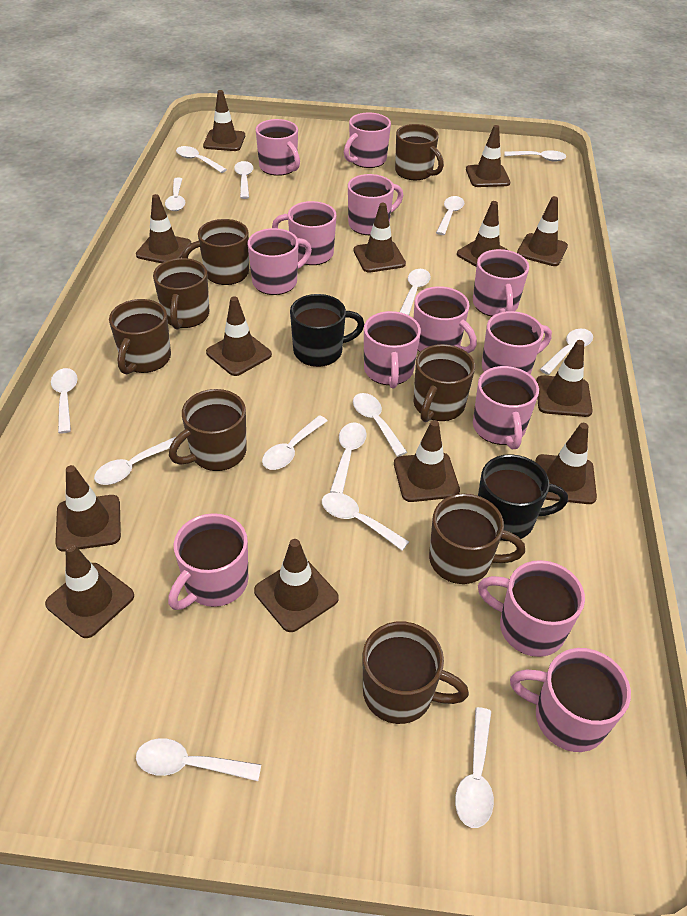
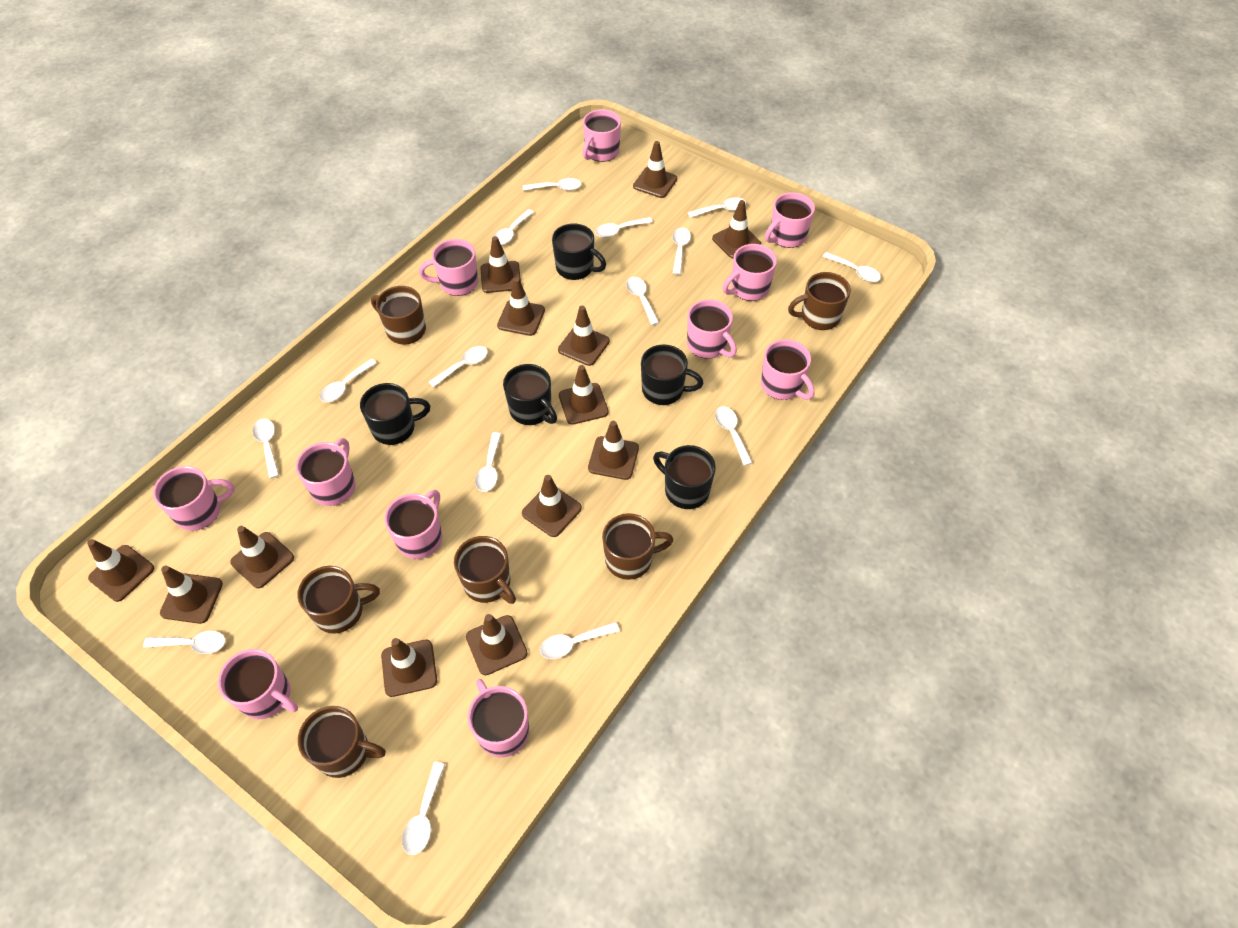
black mug: 2 -> 5
brown mug: 8 -> 6
pink mug: 13 -> 11

